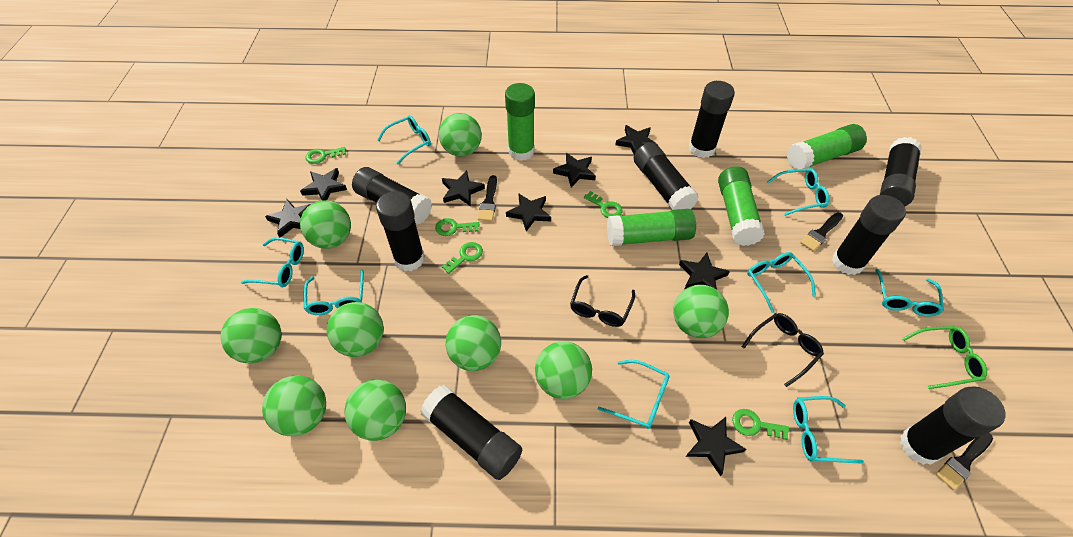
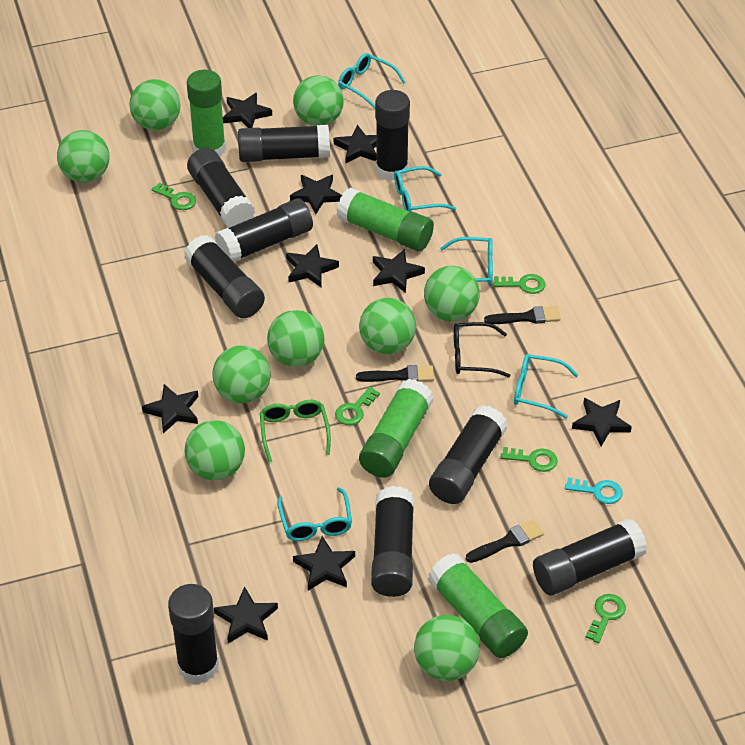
black glasses: 2 -> 1
black glue stick: 8 -> 9
black star: 8 -> 9
turquoise glasses: 8 -> 5
turquoise key: 0 -> 1

